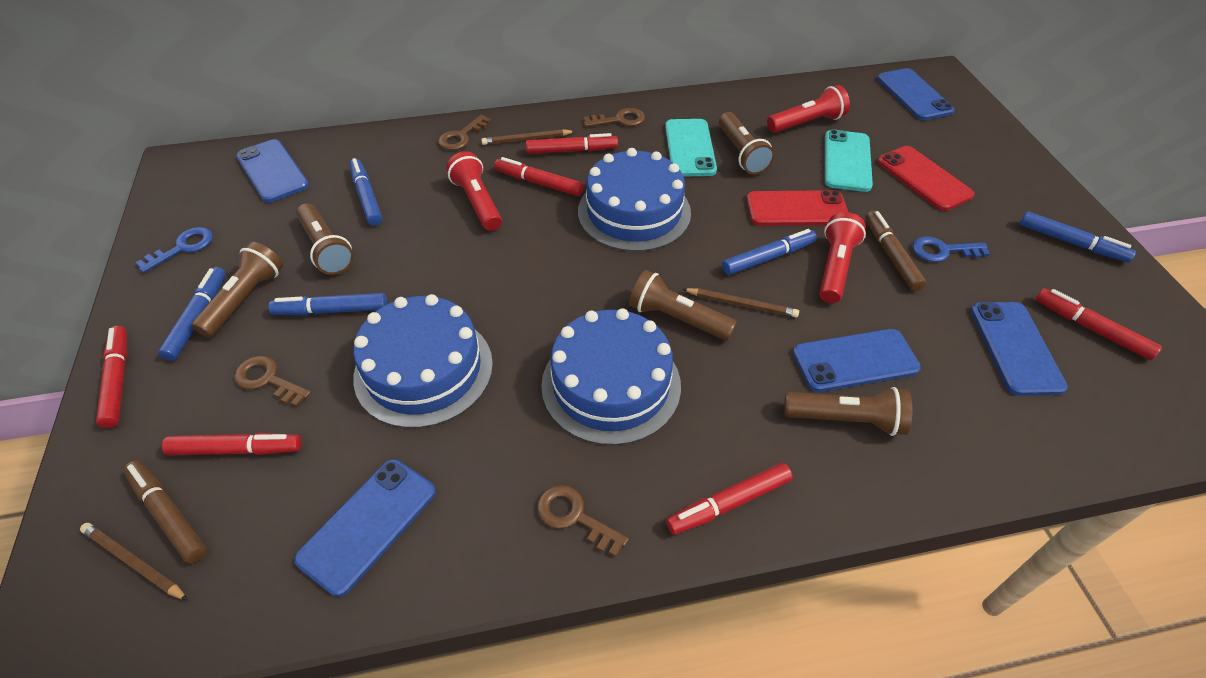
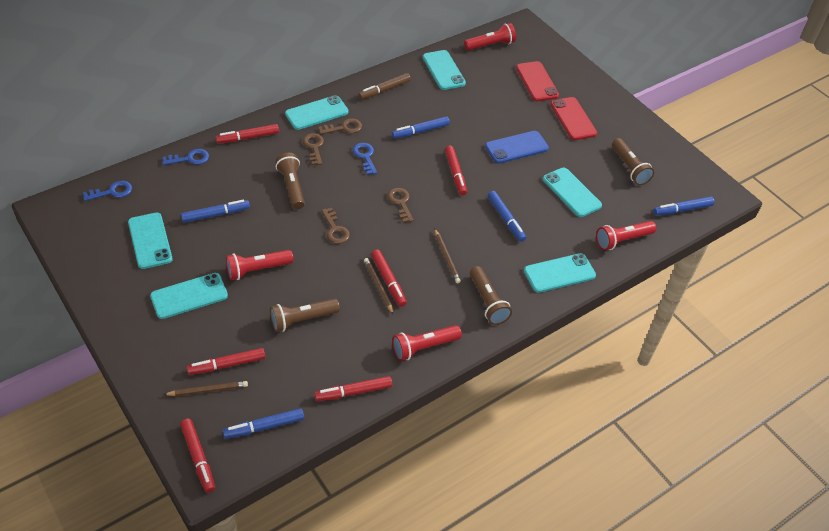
blue cake: 3 -> 0
blue key: 2 -> 3
blue phone: 5 -> 1
brown flashlight: 5 -> 4
brown marker: 2 -> 1
red flashlight: 3 -> 4
turquoise phone: 2 -> 6

